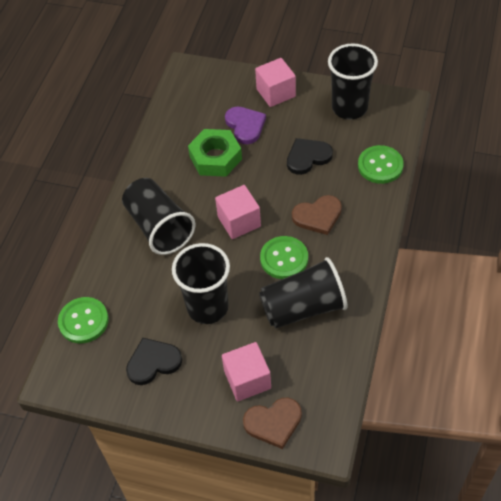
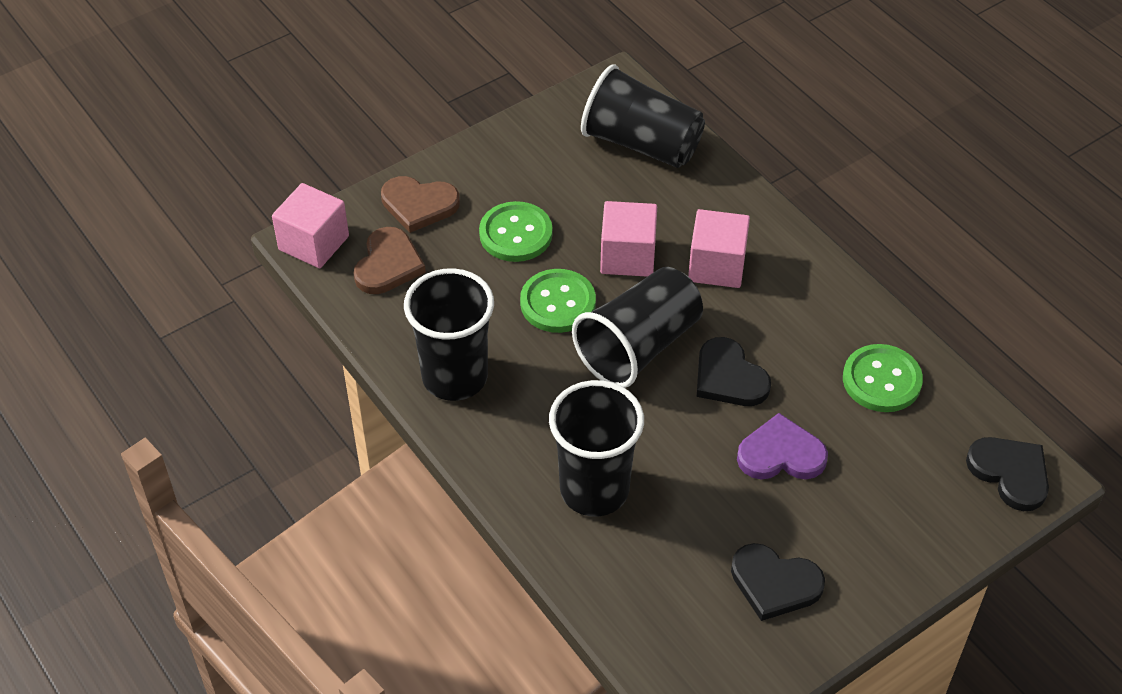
black heart: 2 -> 3
green nut: 1 -> 0

